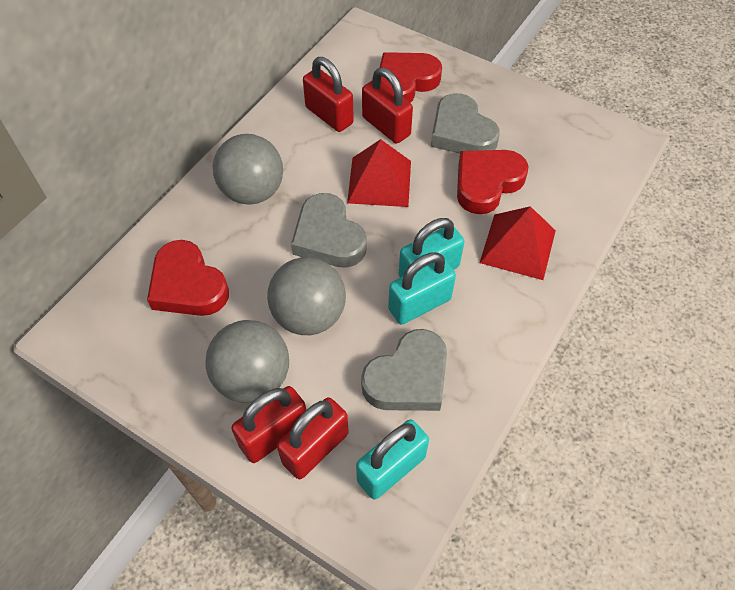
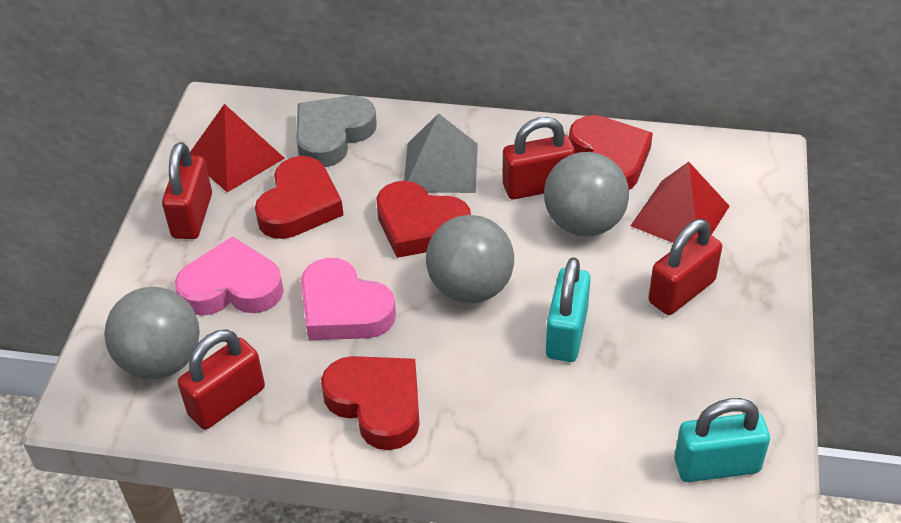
grey heart: 3 -> 1
grey pyramid: 0 -> 1
pink heart: 0 -> 2
red heart: 3 -> 4
turquoise padlock: 3 -> 2

